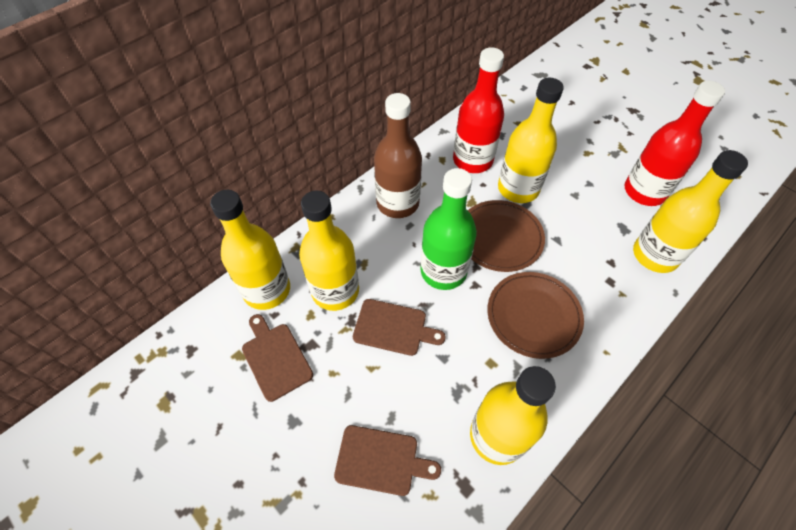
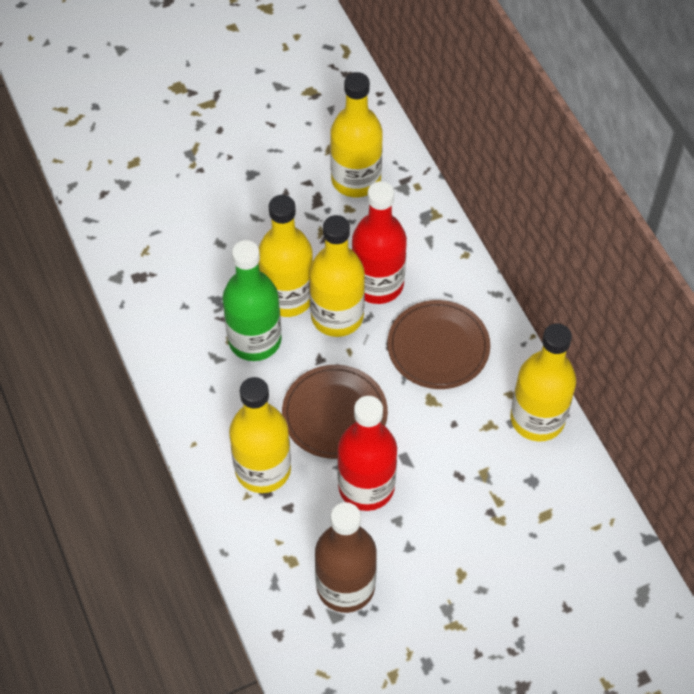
brown cutting board: 3 -> 0

